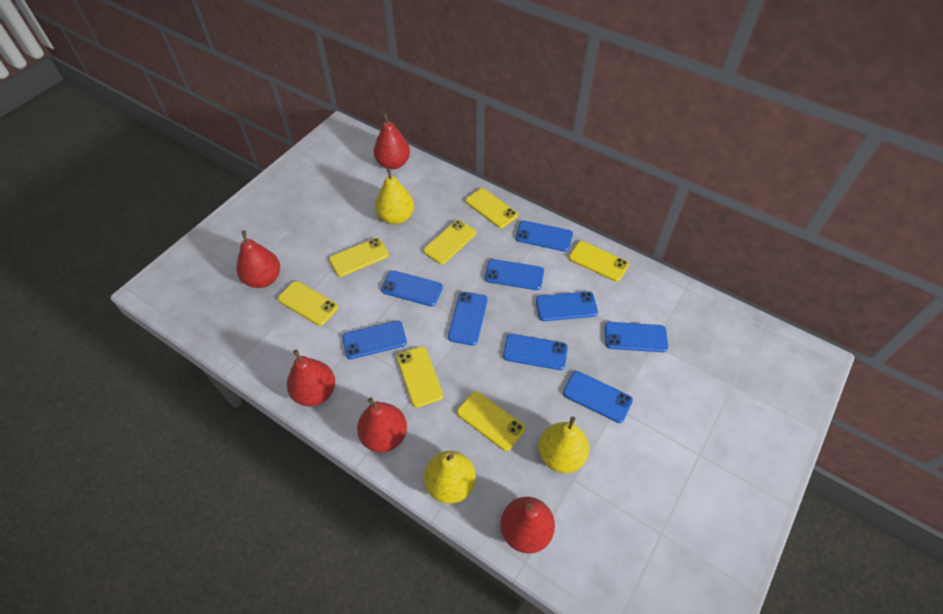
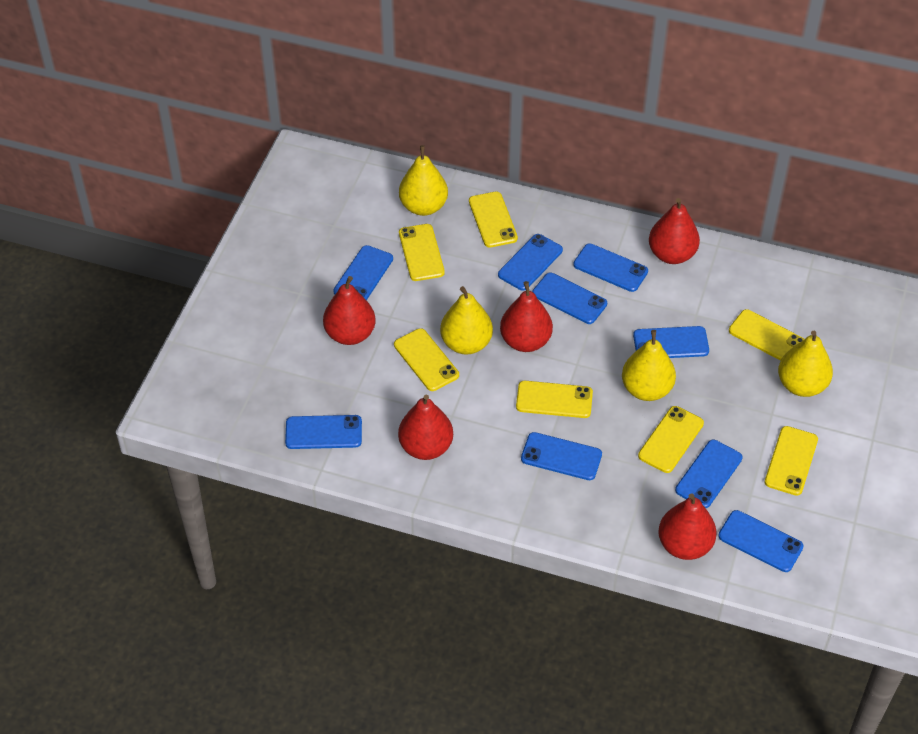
yellow pear: 3 -> 4

